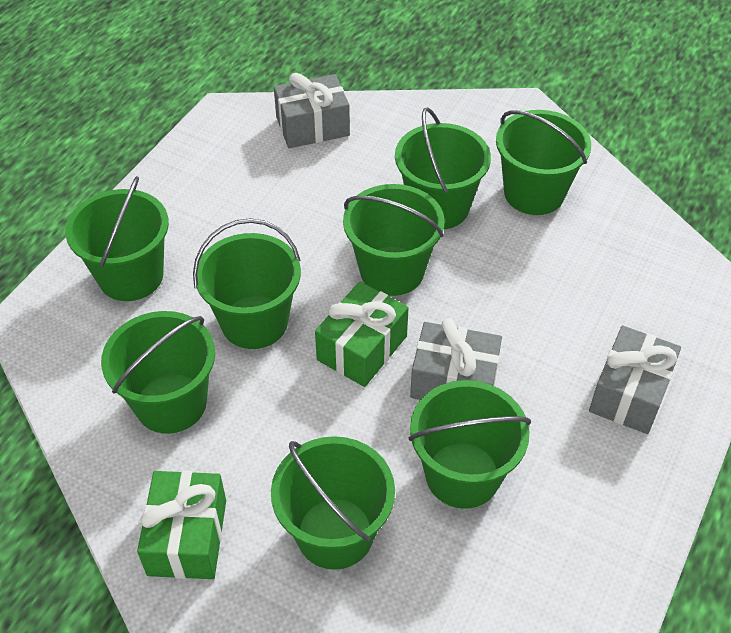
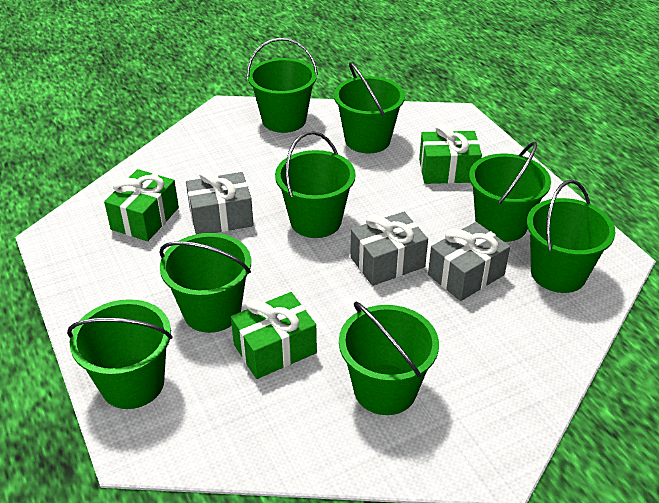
green gift: 2 -> 3

